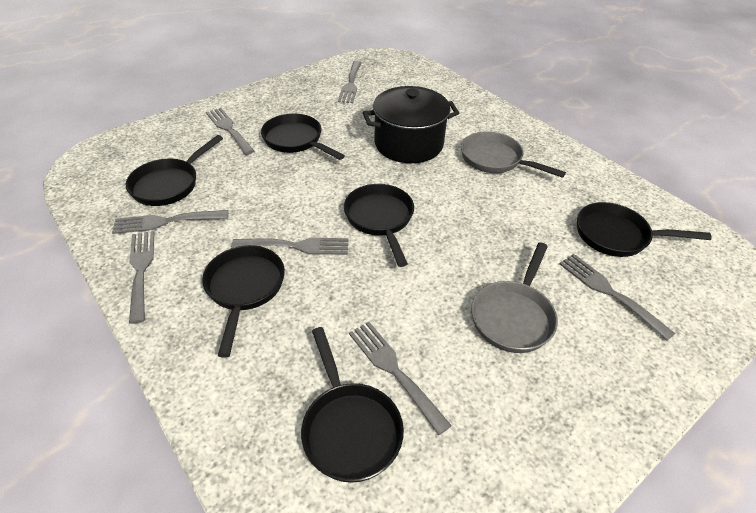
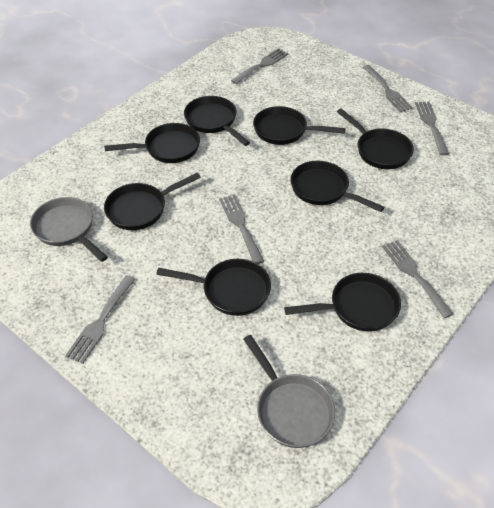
black pan: 6 -> 8
black pot: 1 -> 0
grey fork: 7 -> 6

